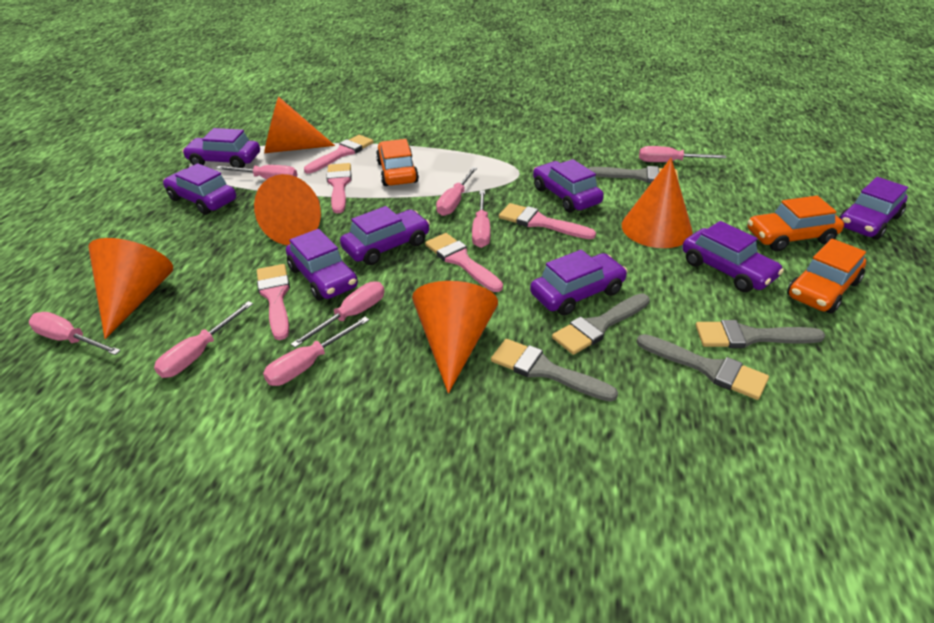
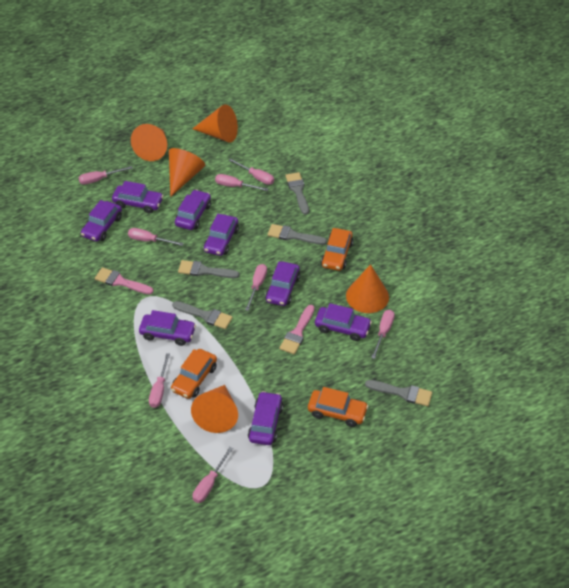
pink brush: 5 -> 2

